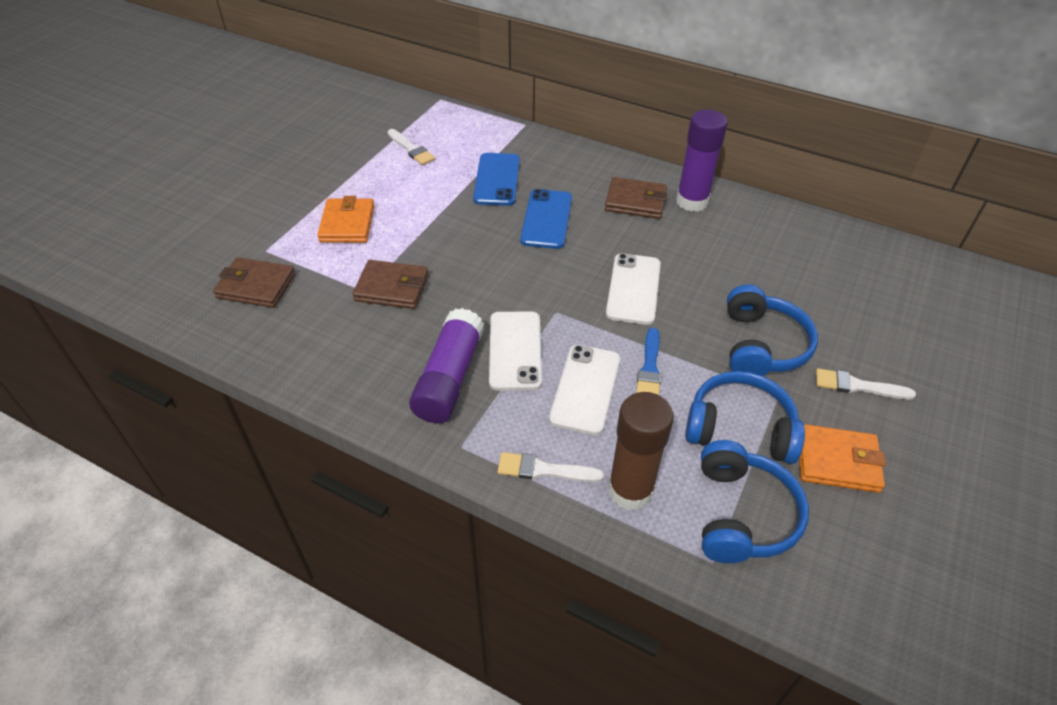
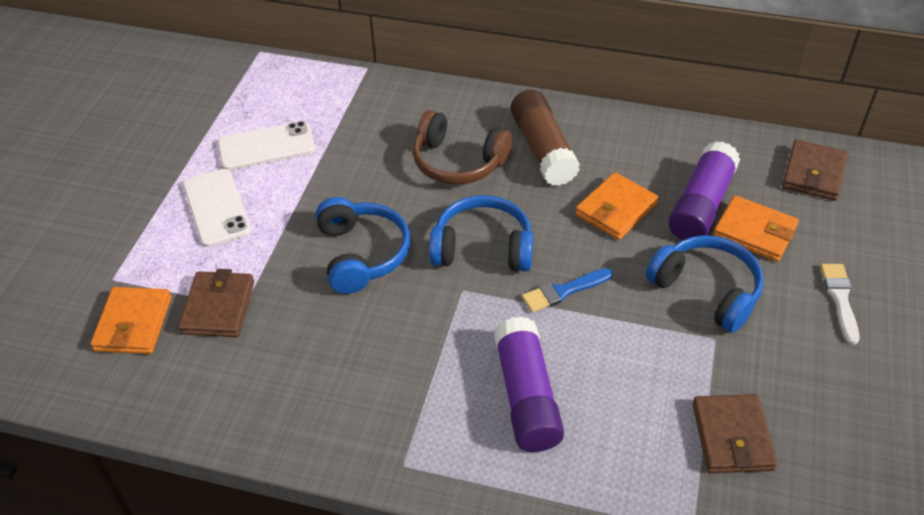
blue phone: 2 -> 0
brown headphones: 0 -> 1
orange wallet: 2 -> 3
white brush: 3 -> 1
white phone: 3 -> 2

